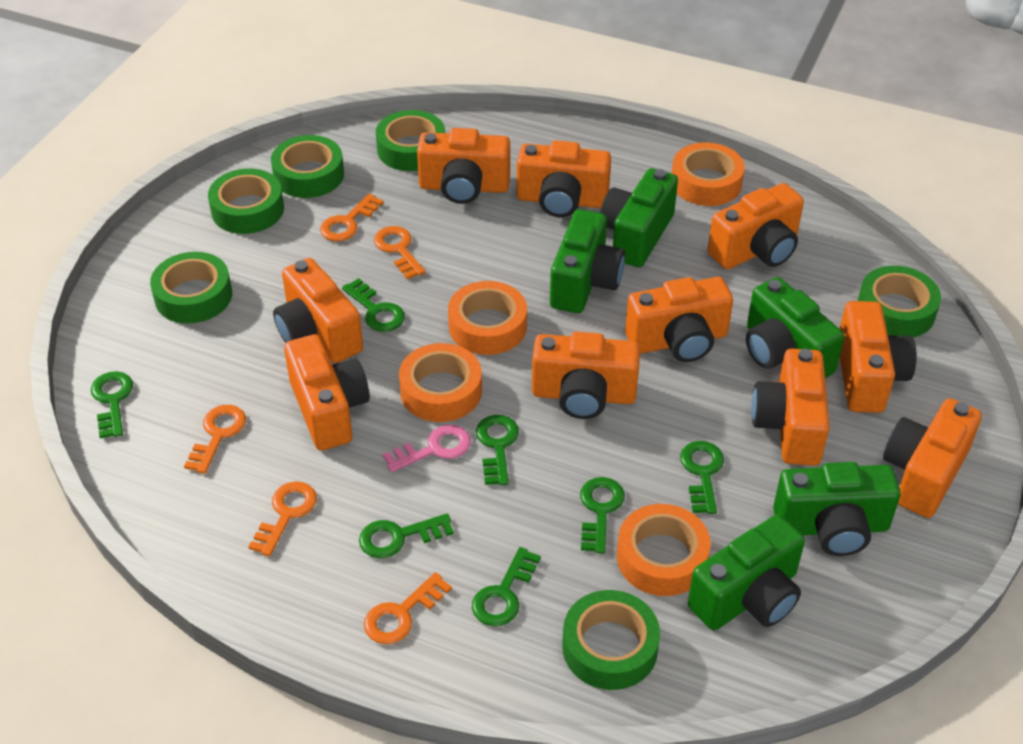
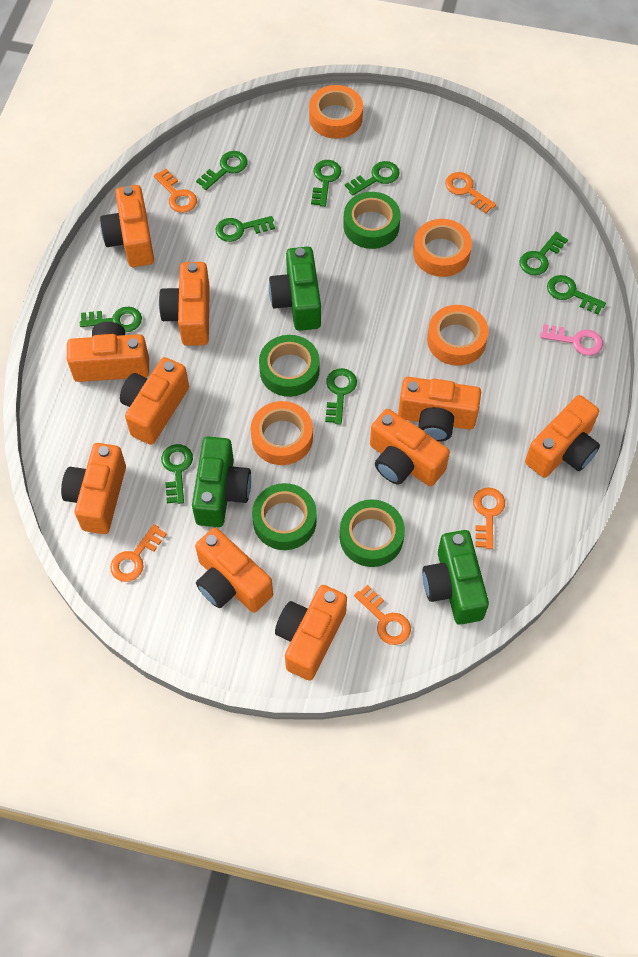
green camera: 5 -> 3
green key: 7 -> 9
green tape: 6 -> 4

